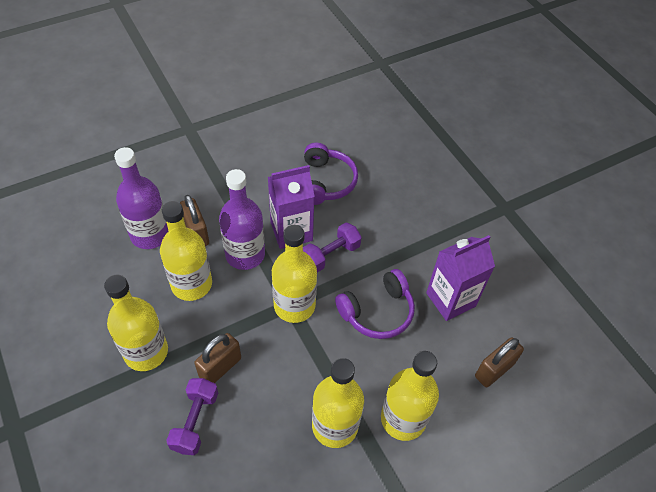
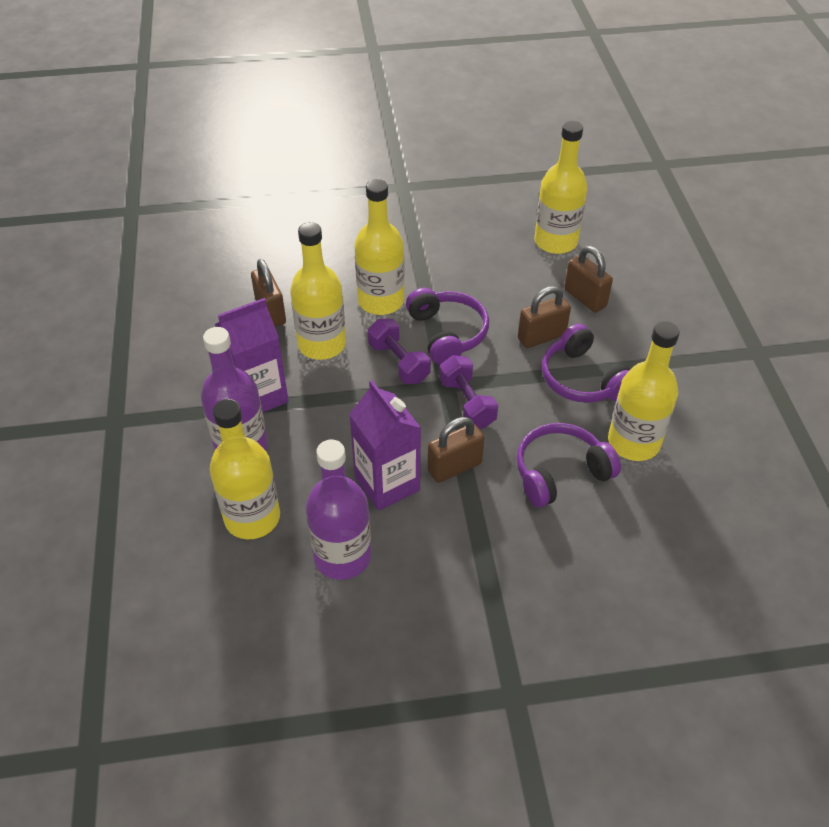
brown padlock: 3 -> 4
purple headphones: 2 -> 3

